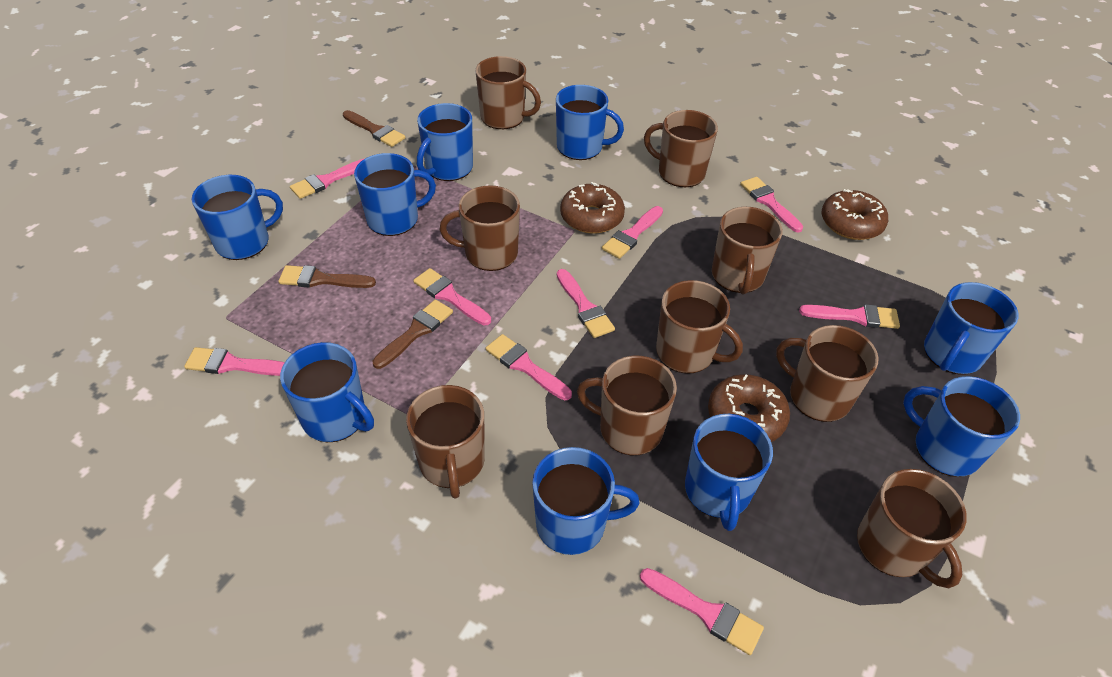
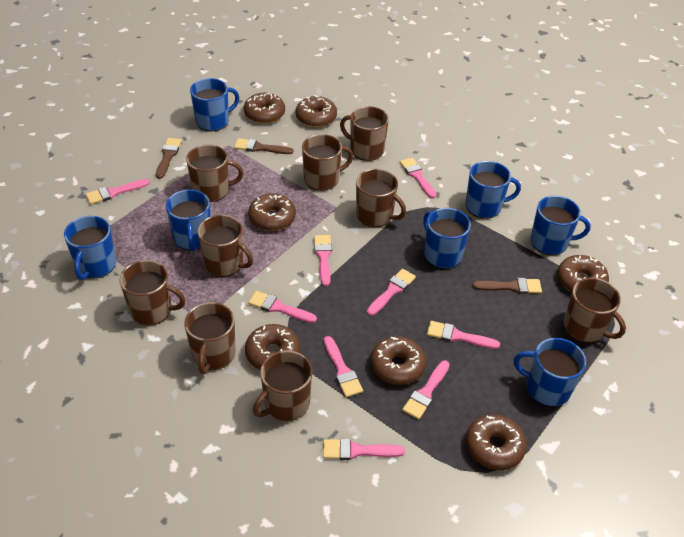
blue mug: 9 -> 7
brown donut: 3 -> 7

